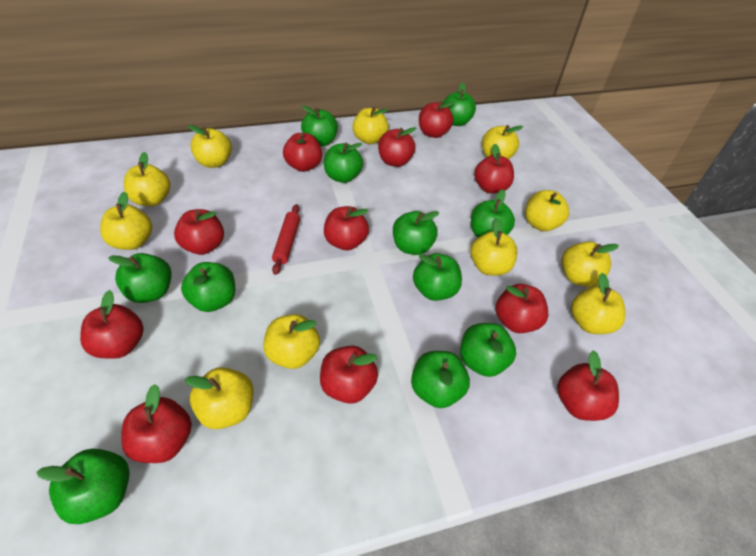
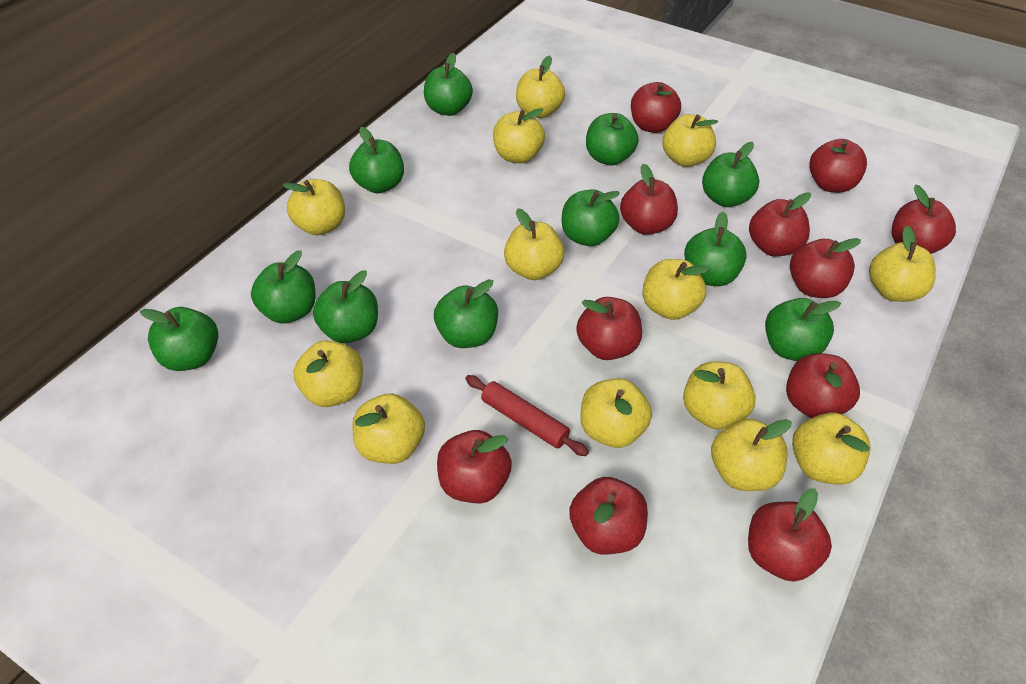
yellow apple: 11 -> 13

